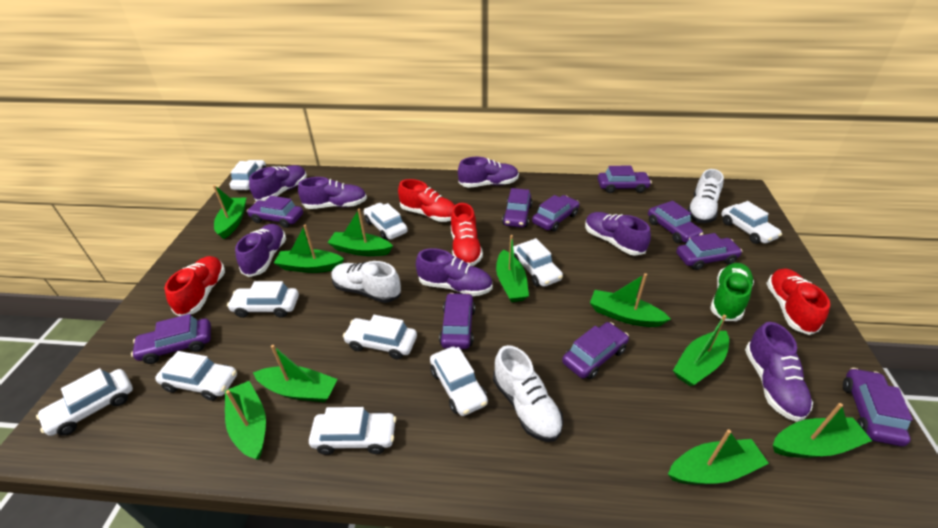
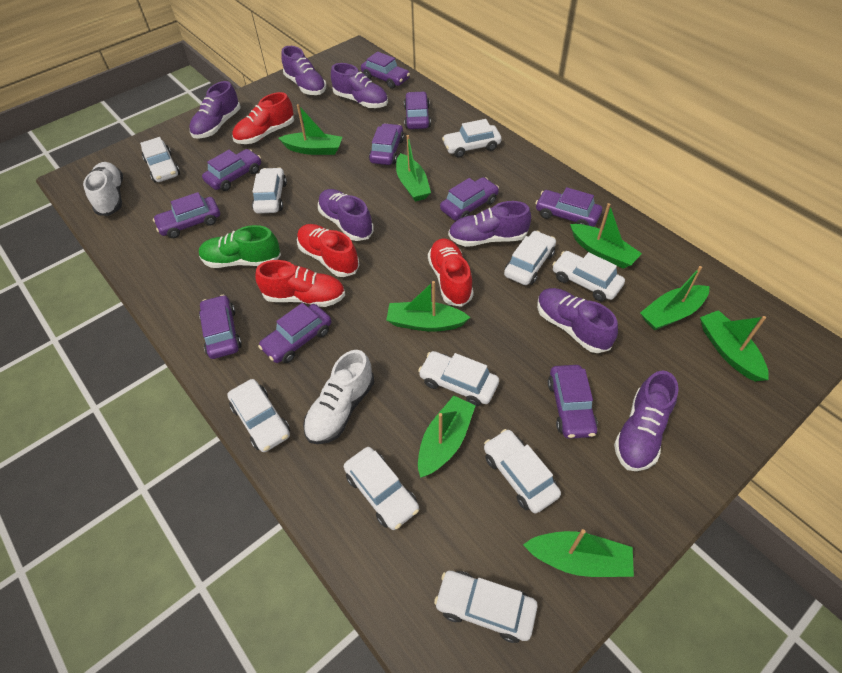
green boat: 10 -> 8
white shoe: 3 -> 2

